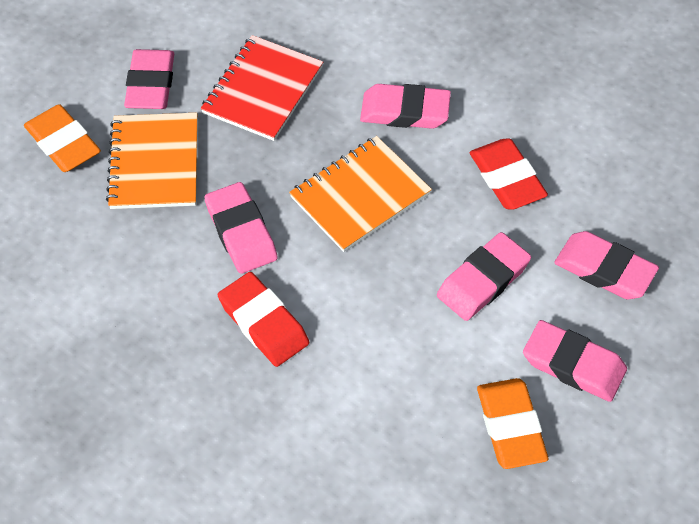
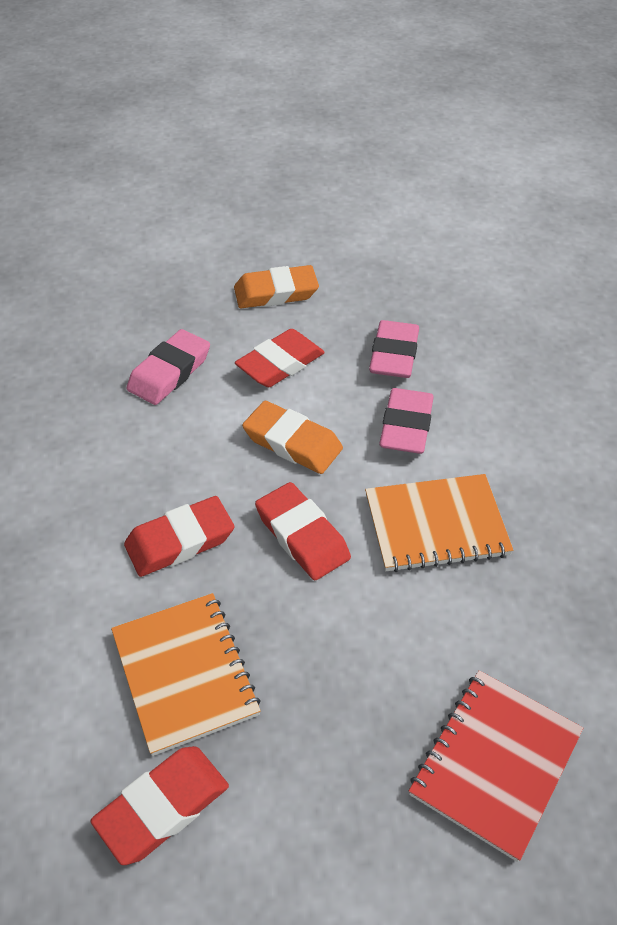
pink eraser: 6 -> 3
red eraser: 2 -> 4

